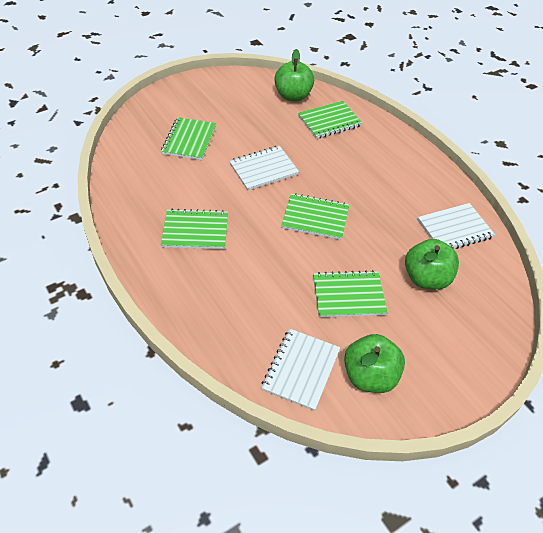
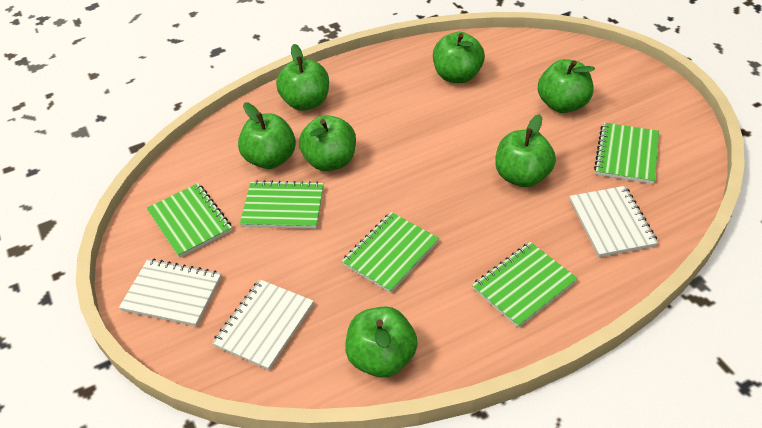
green apple: 3 -> 7

